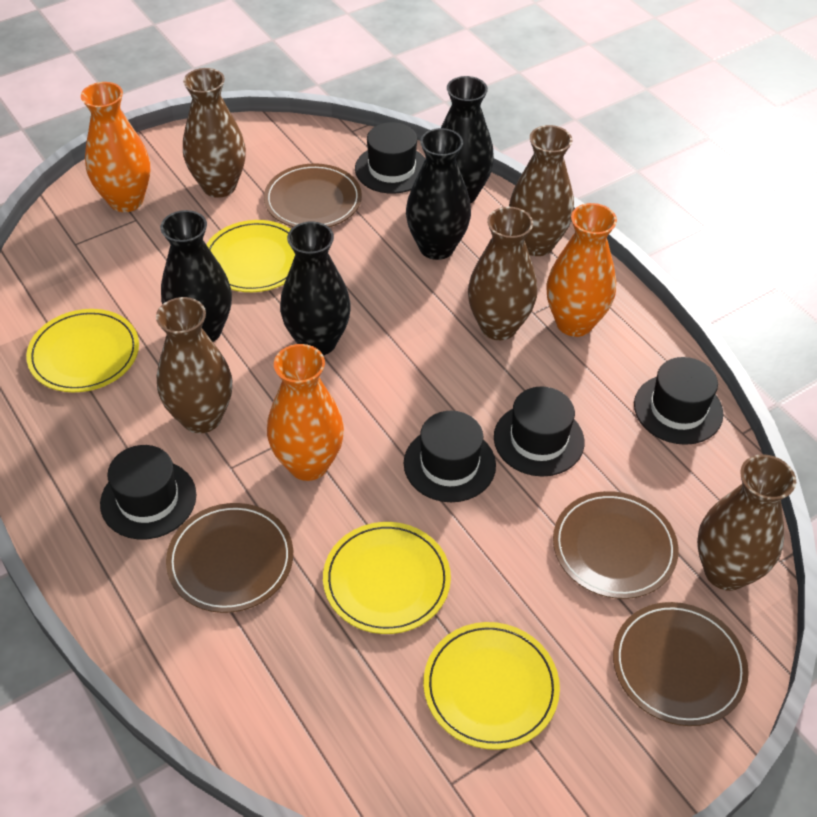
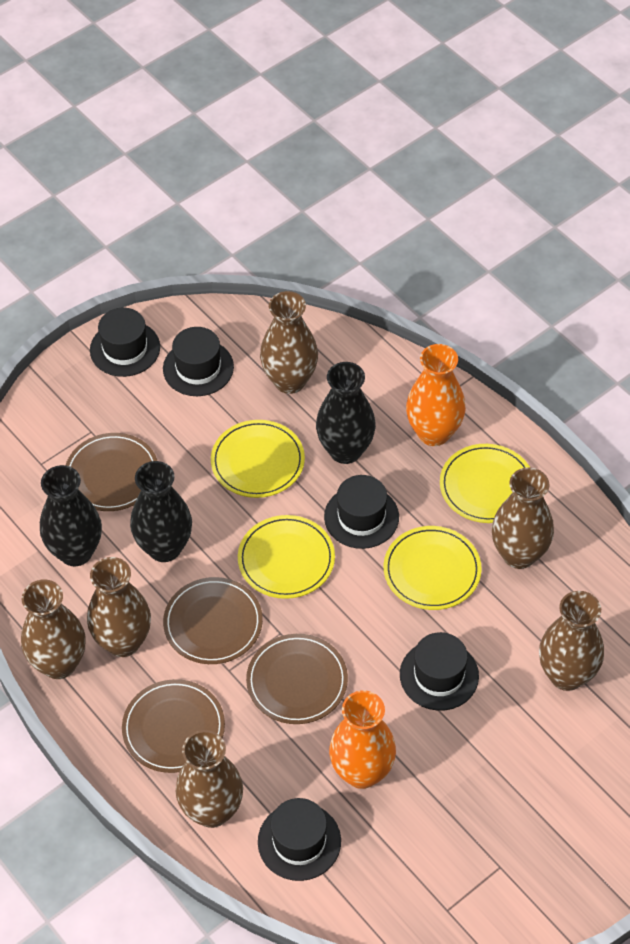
black vase: 4 -> 3
brown vase: 5 -> 6
orange vase: 3 -> 2

